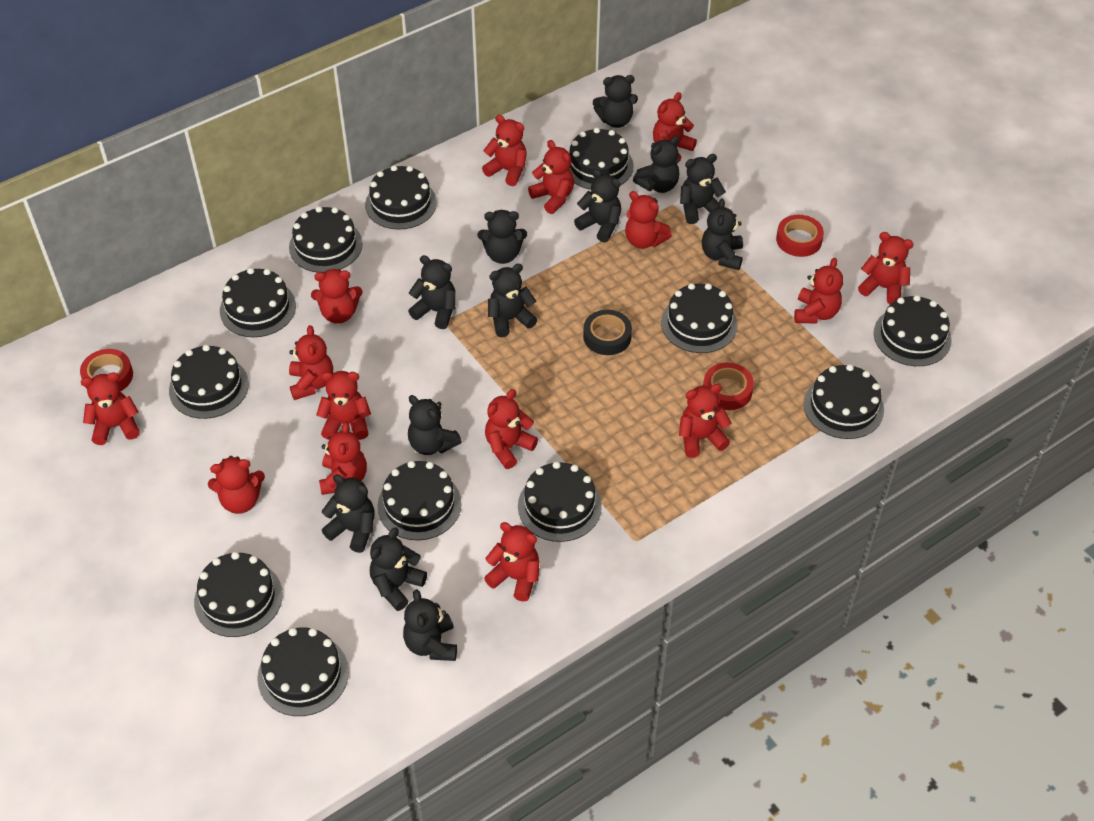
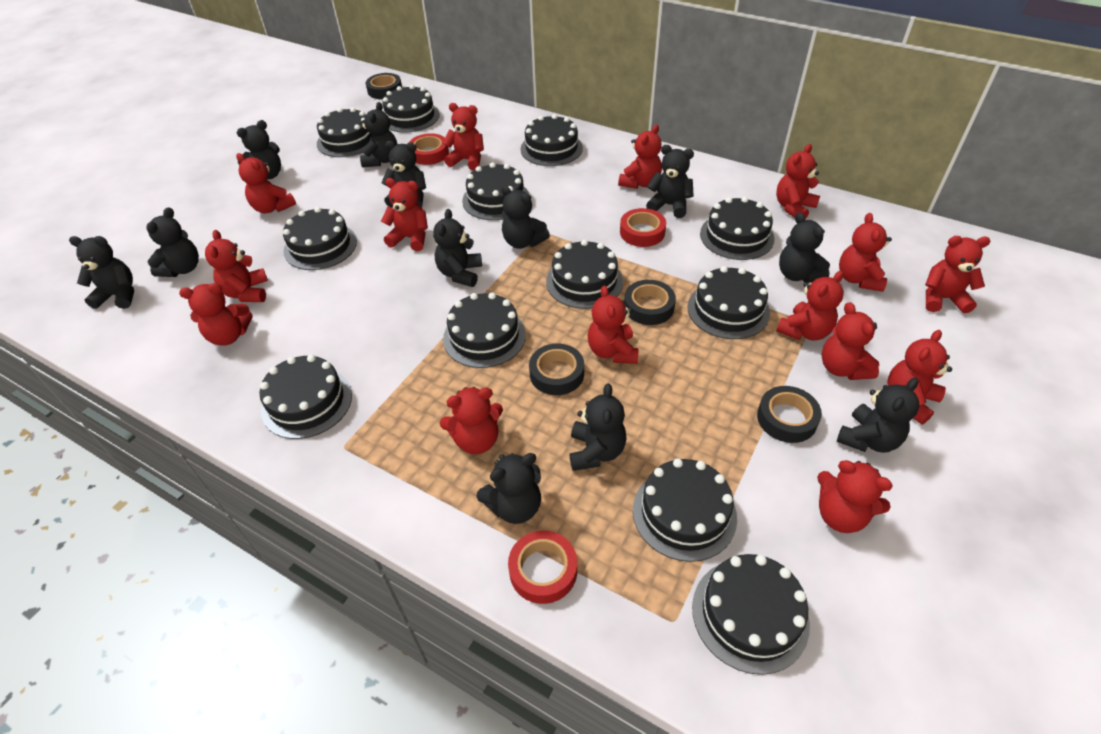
black tape: 1 -> 4

